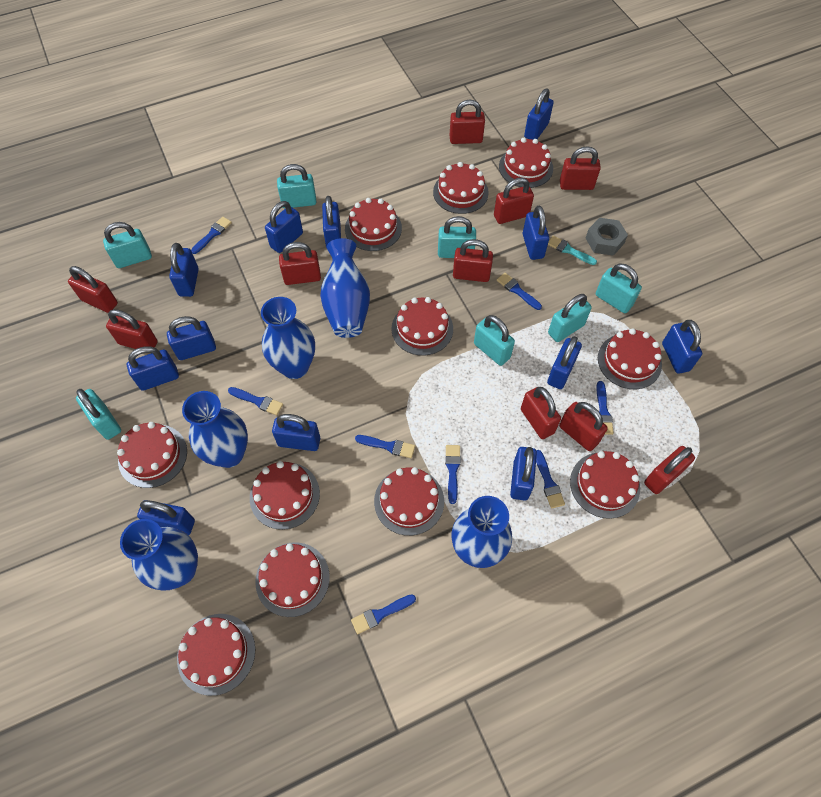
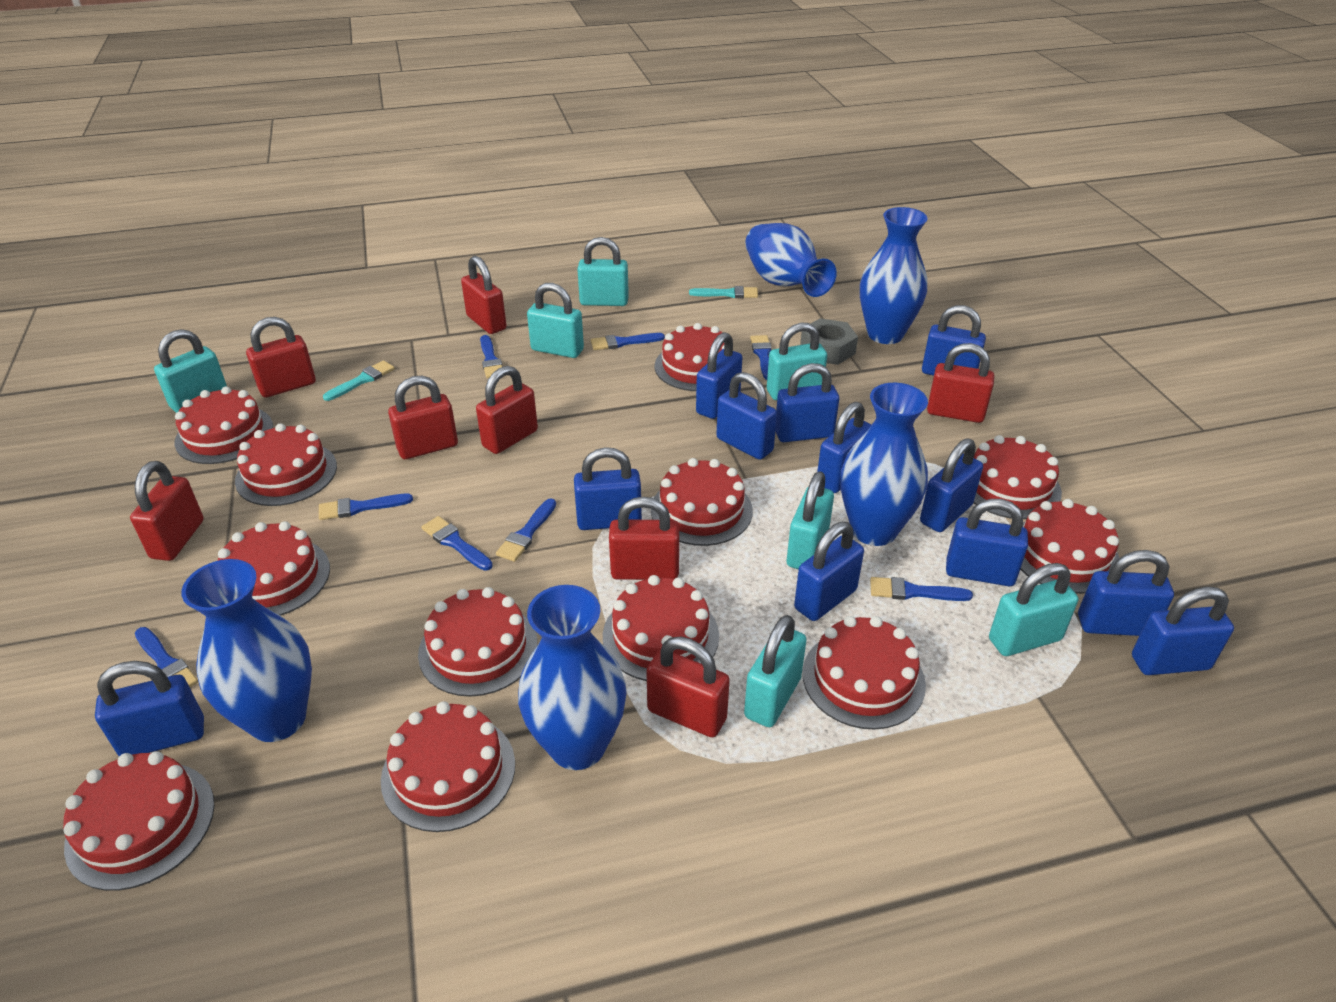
red cake: 11 -> 12
red padlock: 10 -> 8
turquoise brush: 1 -> 2

